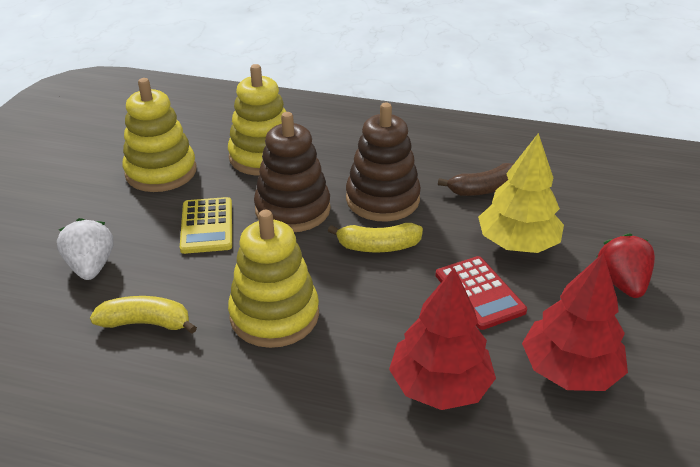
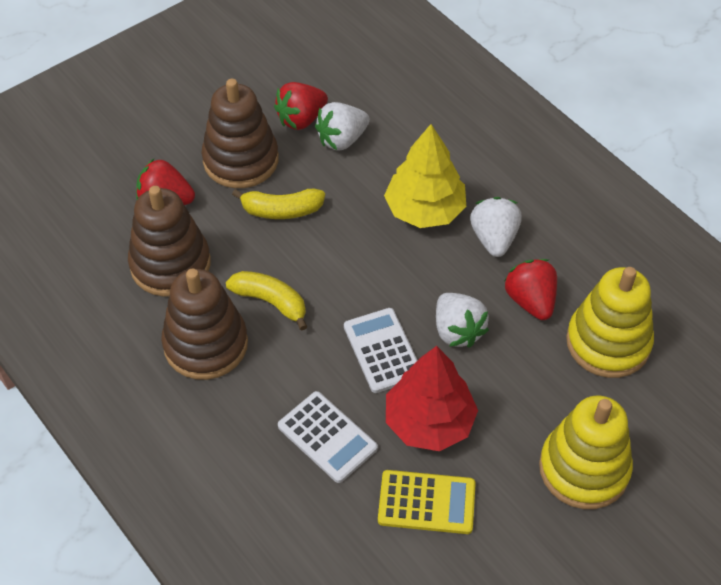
brown banana: 1 -> 0
brown stacking toy: 2 -> 3
red calculator: 1 -> 0
red strawberry: 1 -> 3
red tree: 2 -> 1
white calculator: 0 -> 2
white strawberry: 1 -> 3
yellow stacking toy: 3 -> 2

